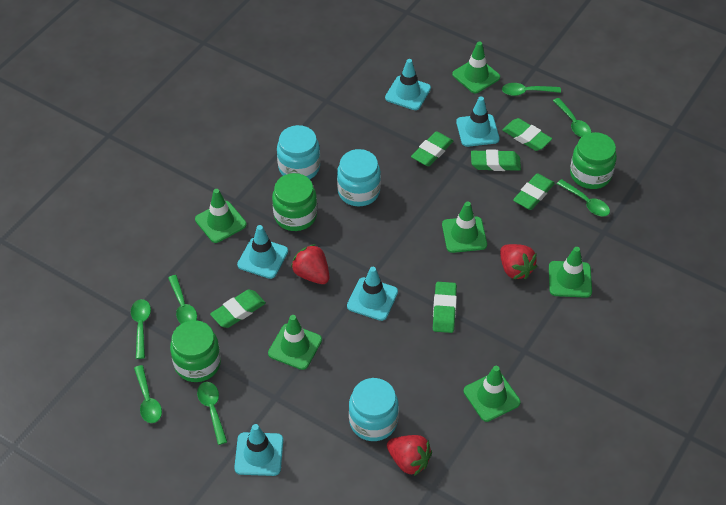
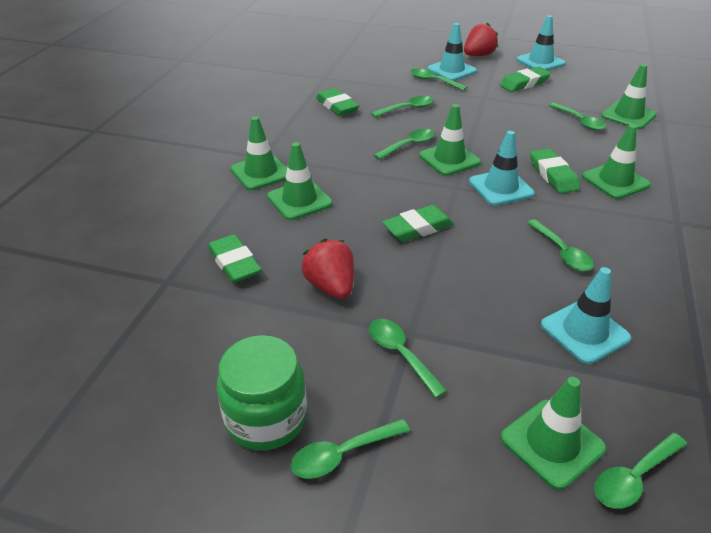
green eraser: 6 -> 5
green jar: 3 -> 1
green spoon: 7 -> 8
red strawberry: 3 -> 2
turquoise jar: 3 -> 0
turquoise traffic cone: 5 -> 4

